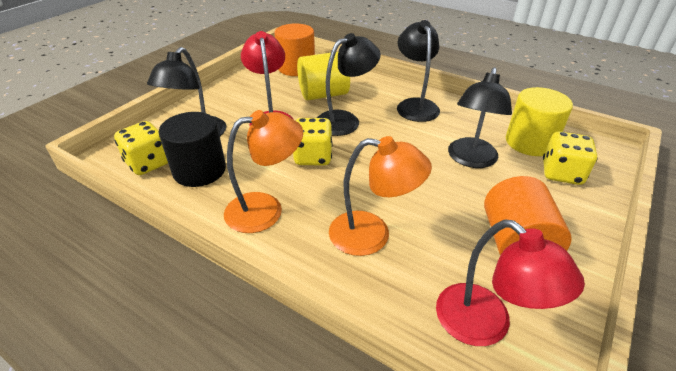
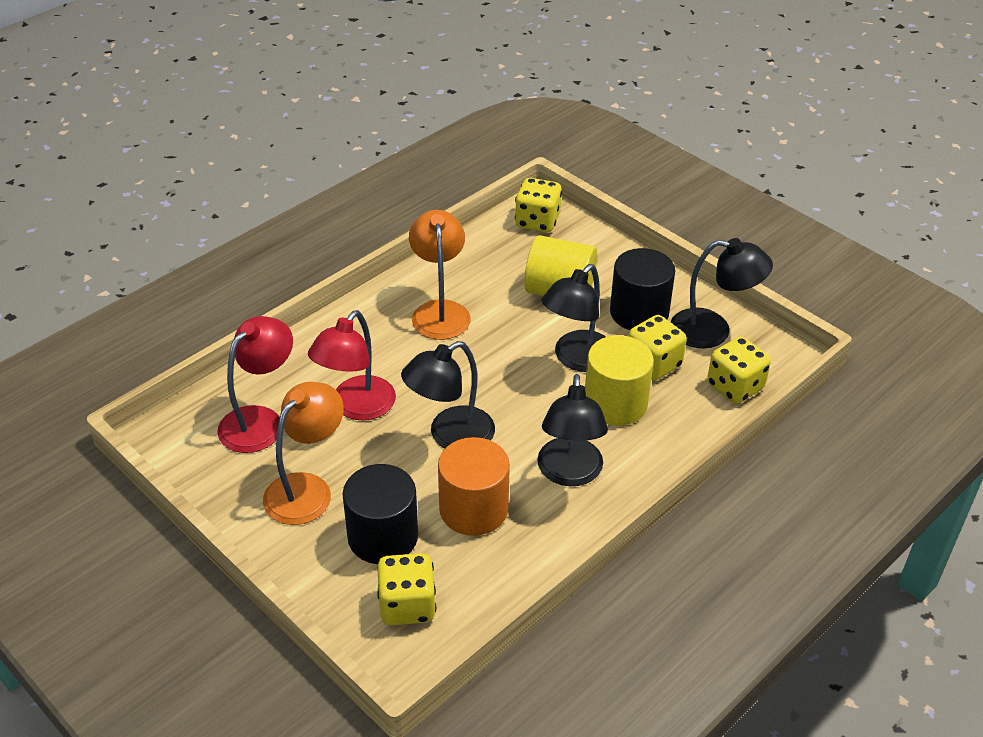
black cylinder: 1 -> 2
orange cylinder: 2 -> 1
yellow dice: 3 -> 4

